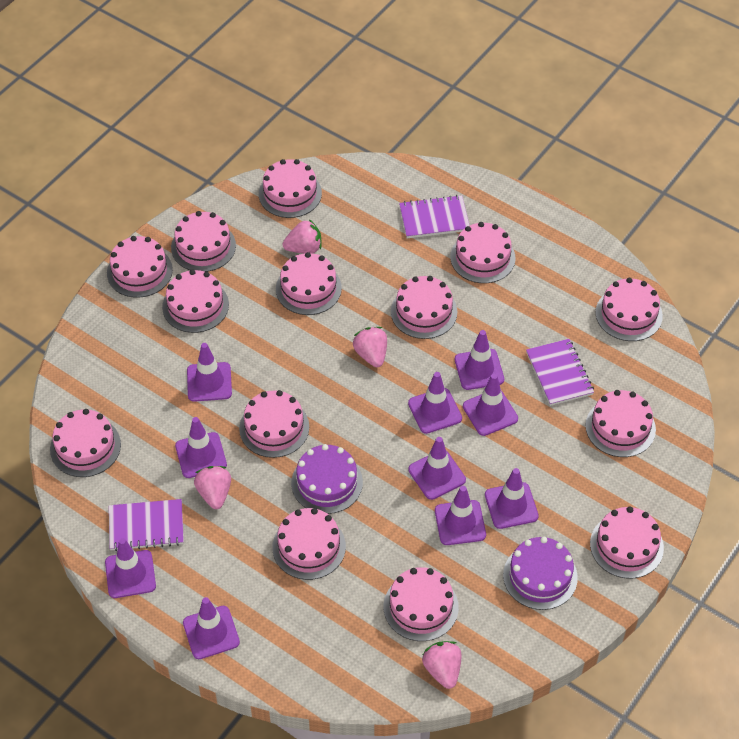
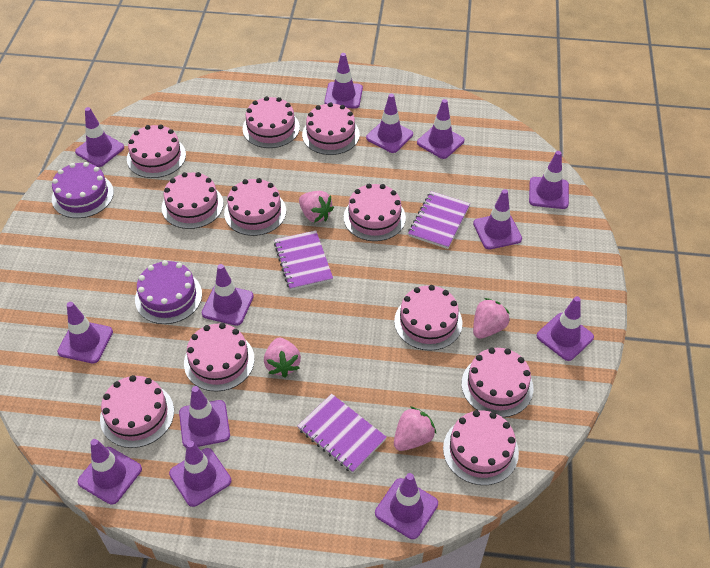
pink cake: 14 -> 11
purple traffic cone: 10 -> 13

